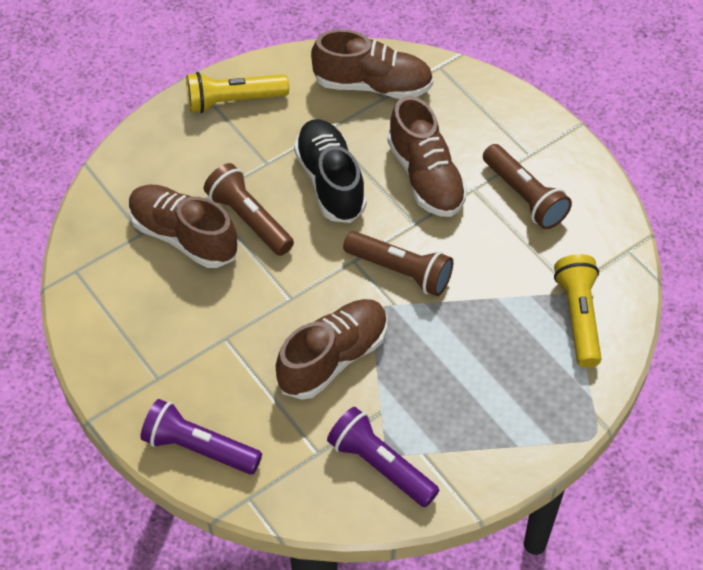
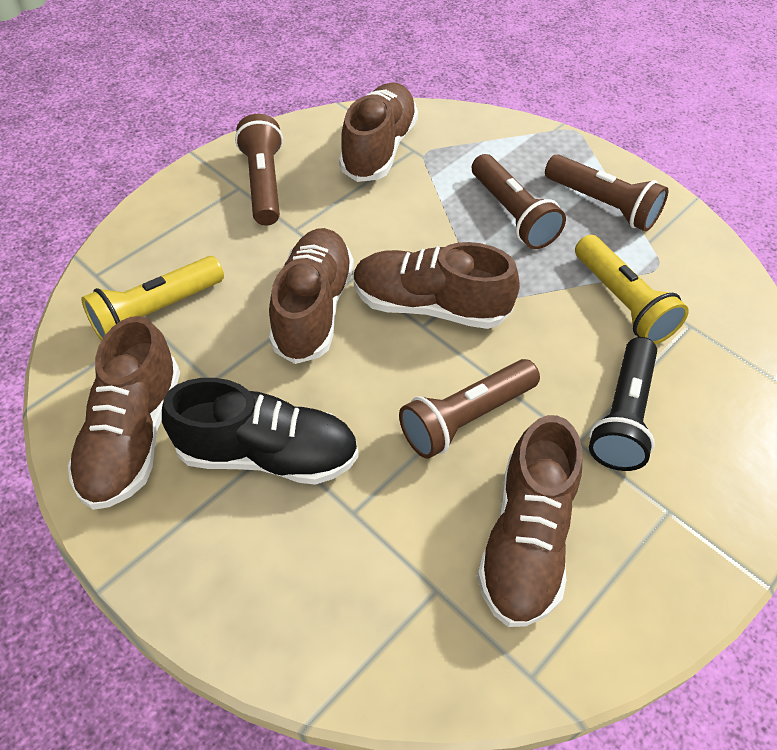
black flashlight: 0 -> 1
brown flashlight: 3 -> 4
brown shoe: 4 -> 5
purple flashlight: 2 -> 0

